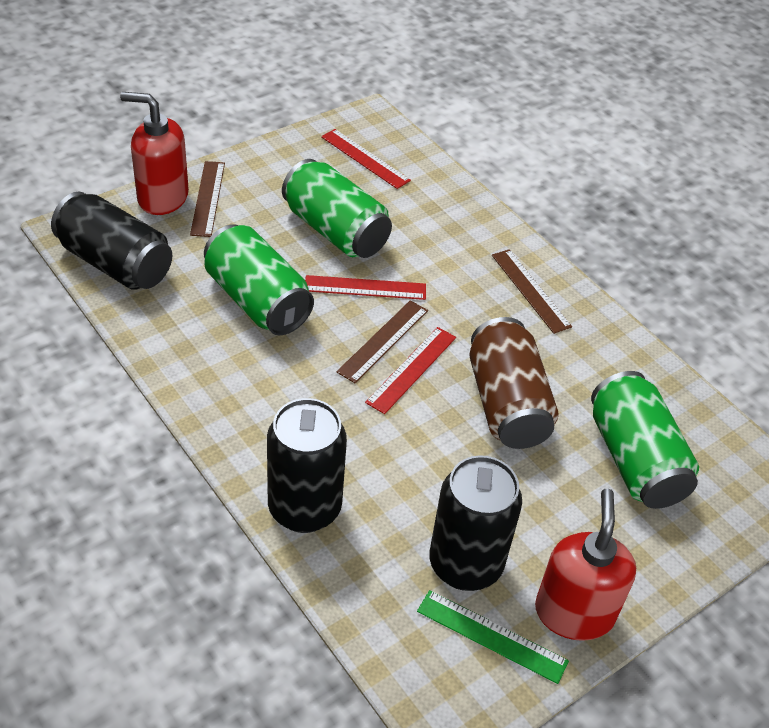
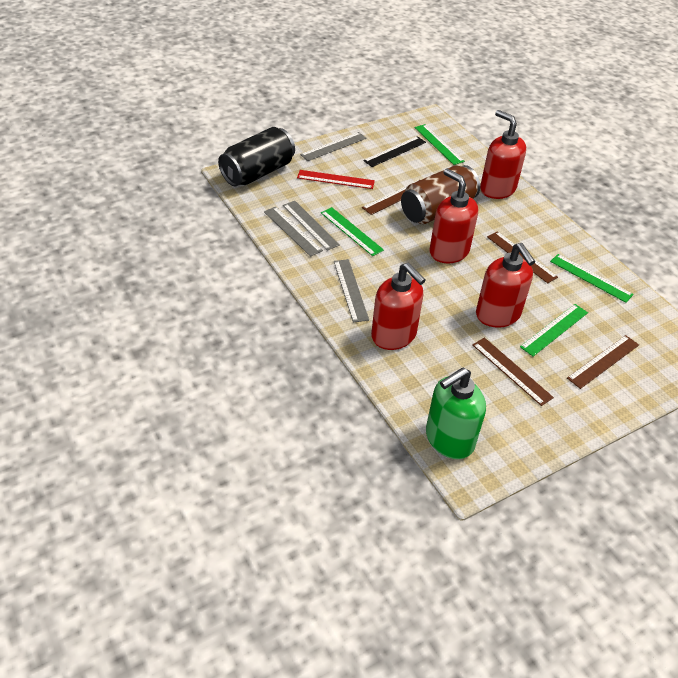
black can: 3 -> 1
black ruler: 0 -> 1
brown ruler: 3 -> 4
green can: 3 -> 0
green ruler: 1 -> 4
green soap dispenser: 0 -> 1
grey ruler: 0 -> 4
red ruler: 3 -> 1
red soap dispenser: 2 -> 4

